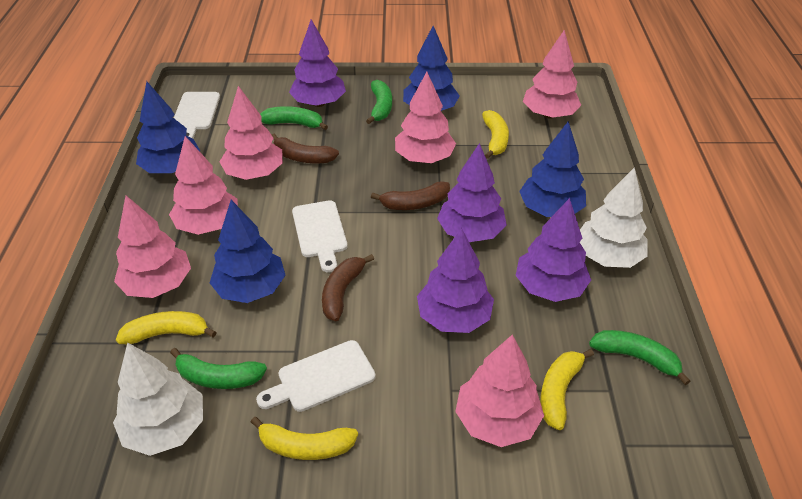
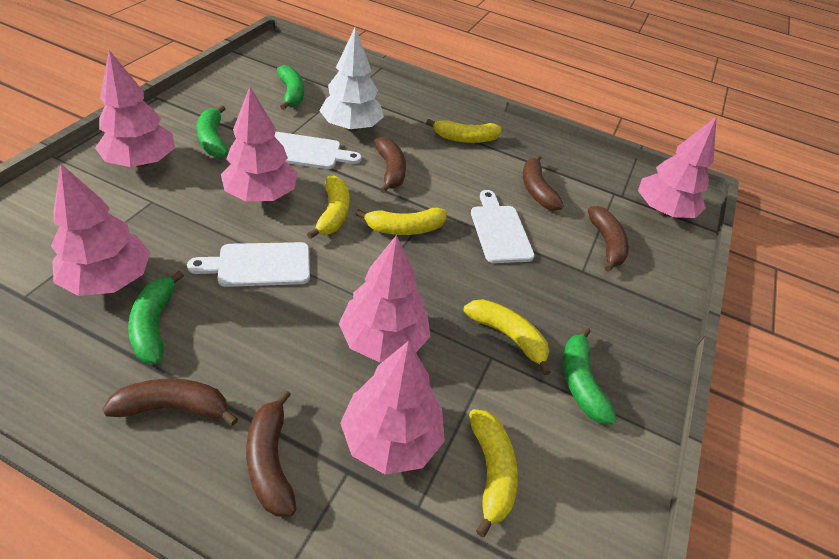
blue tree: 4 -> 0
brown banana: 3 -> 5
purple tree: 4 -> 0
white tree: 2 -> 1
yellow banana: 4 -> 5

